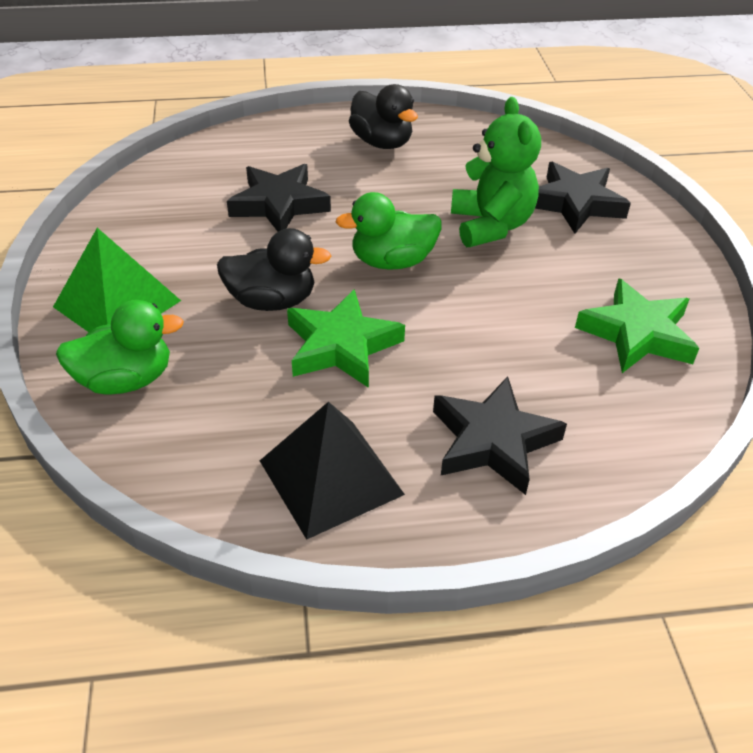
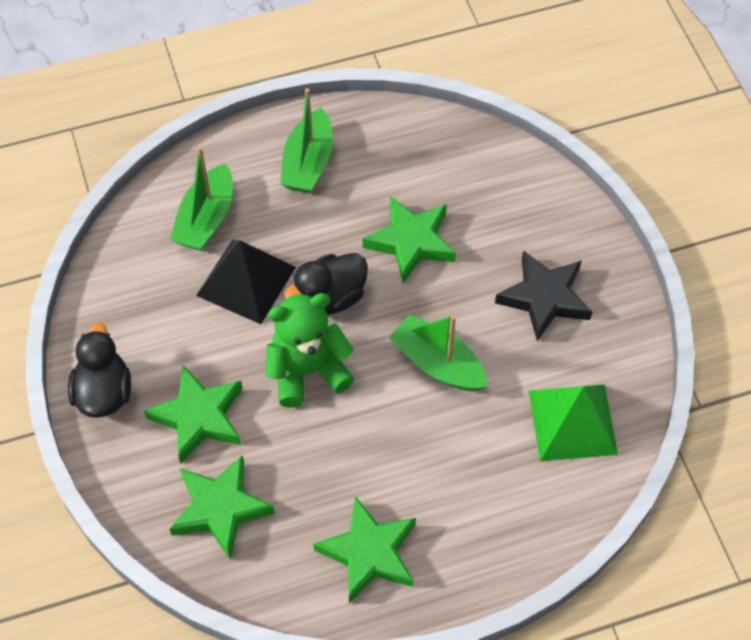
black star: 3 -> 1
green boat: 0 -> 3
green duck: 2 -> 0
green star: 2 -> 4

